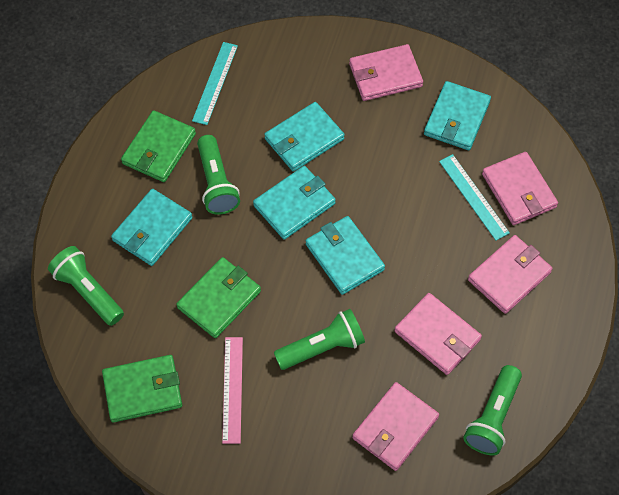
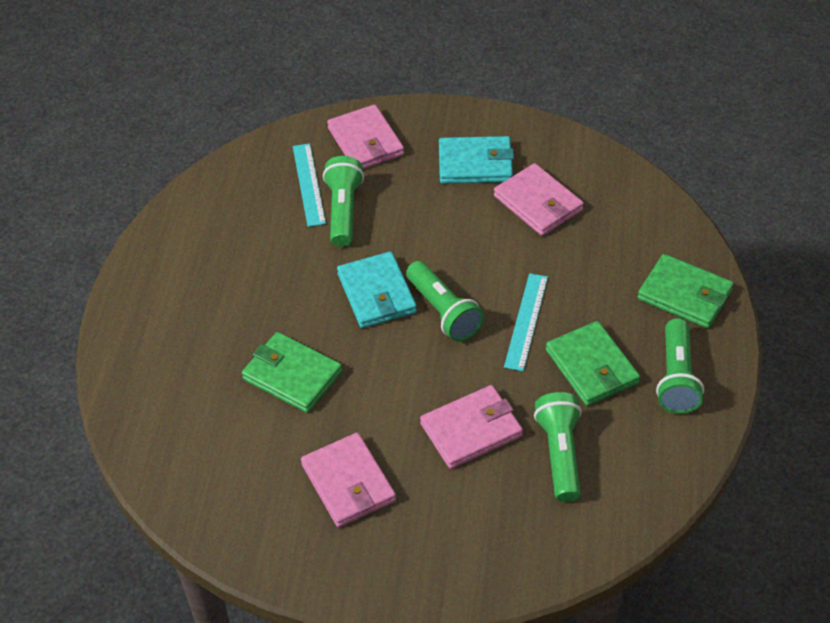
pink ruler: 1 -> 0
pink wallet: 5 -> 4
turquoise wallet: 5 -> 2

